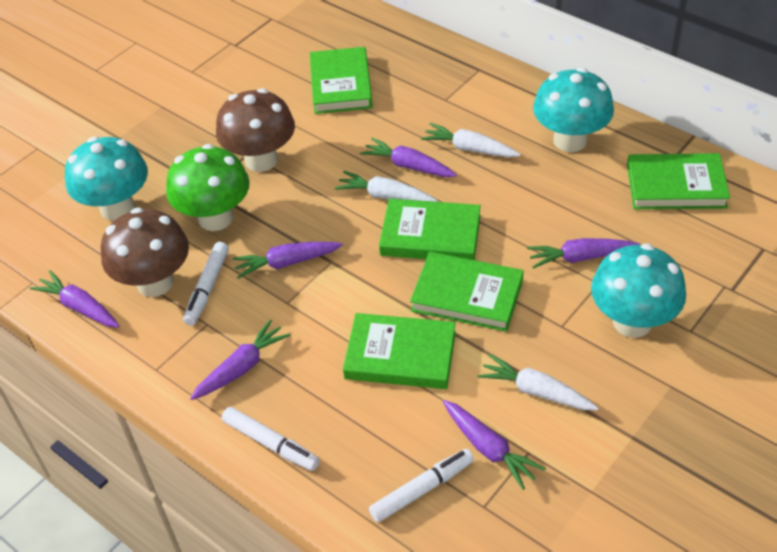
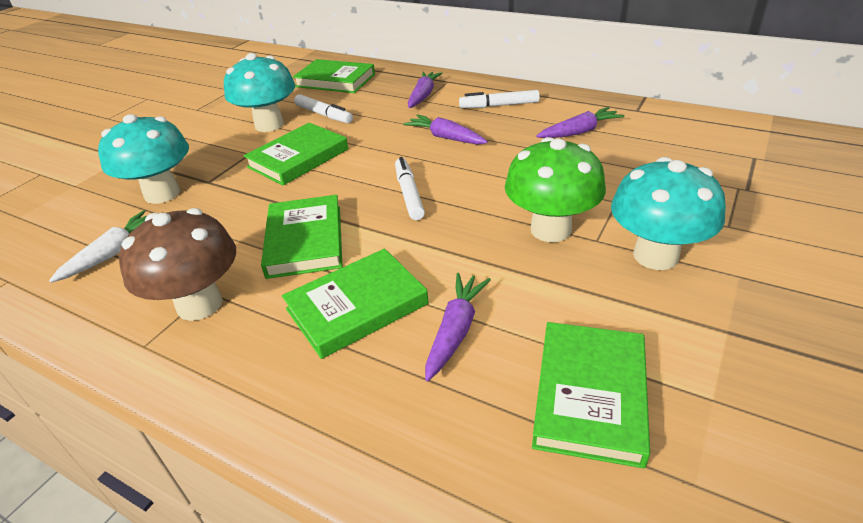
brown mushroom: 2 -> 1
purple carrot: 6 -> 4
white carrot: 3 -> 1

